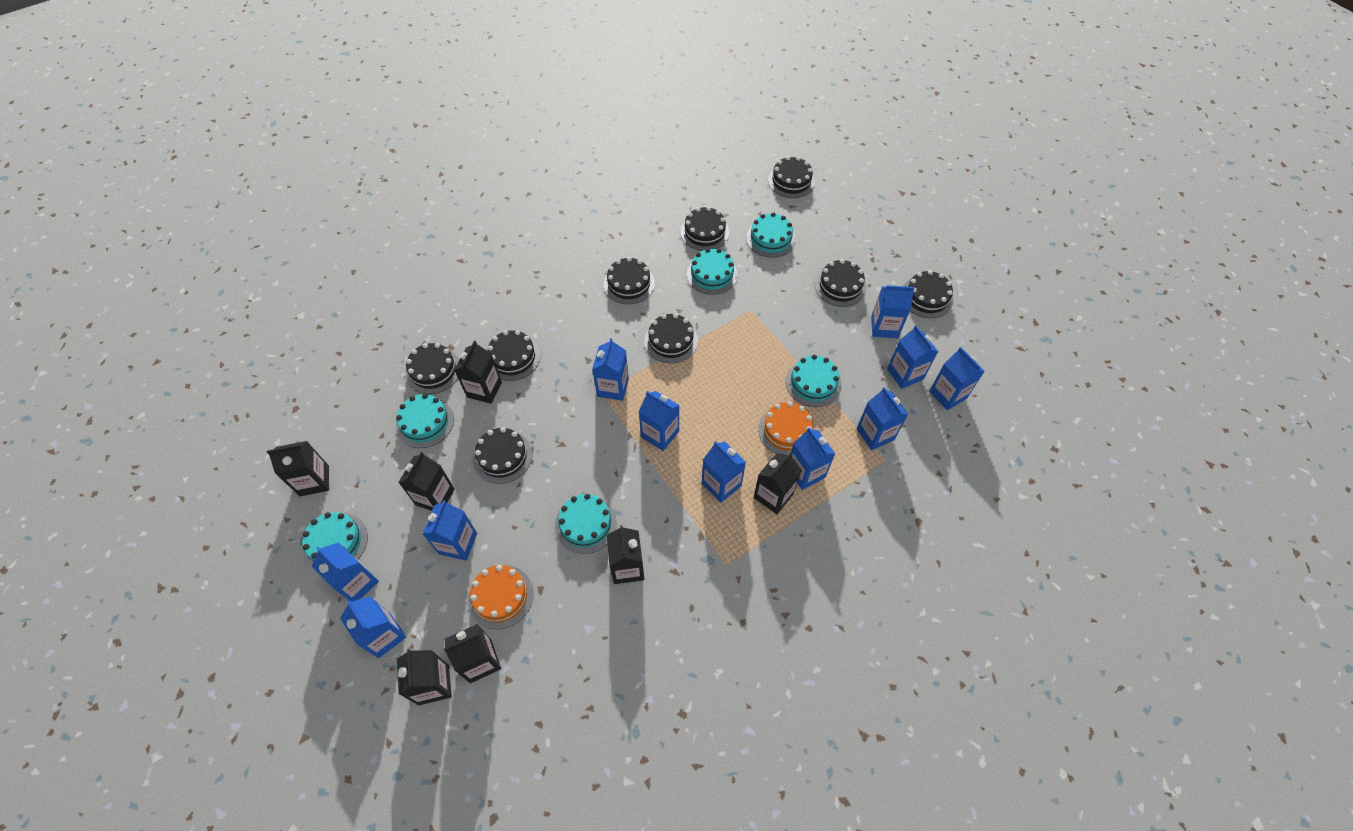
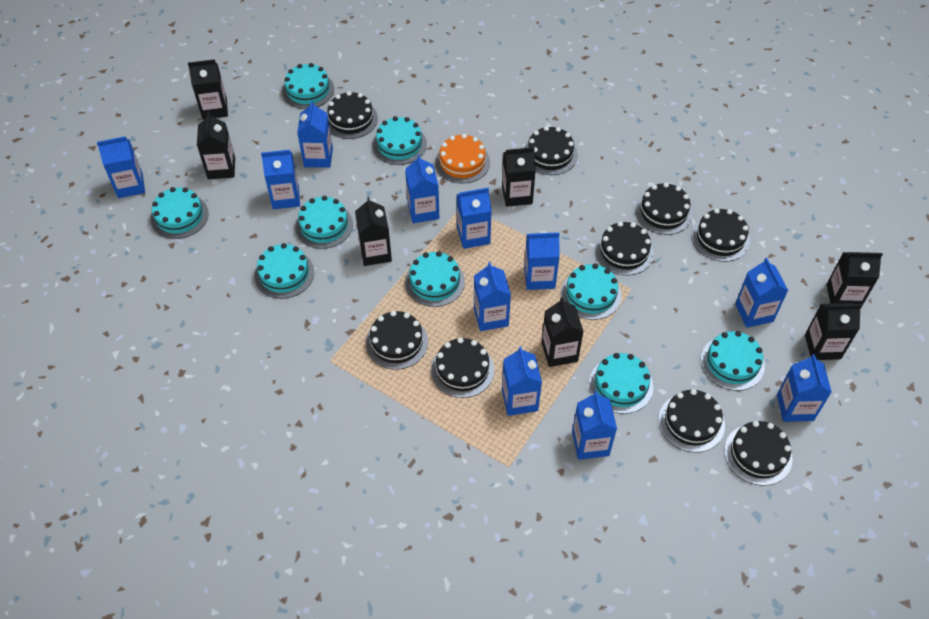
orange cake: 2 -> 1
turquoise cake: 6 -> 9

